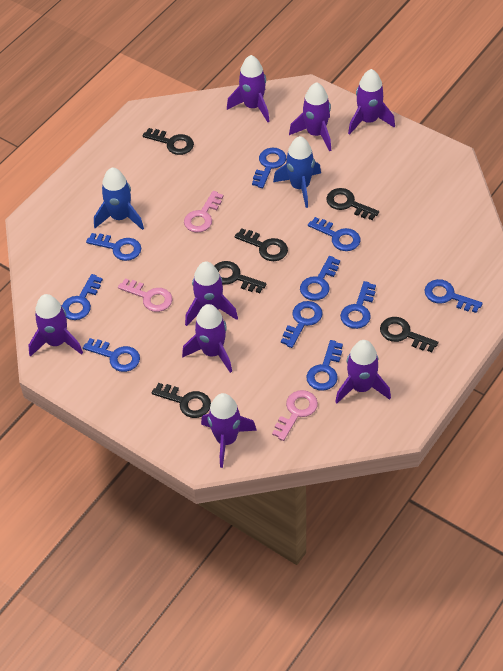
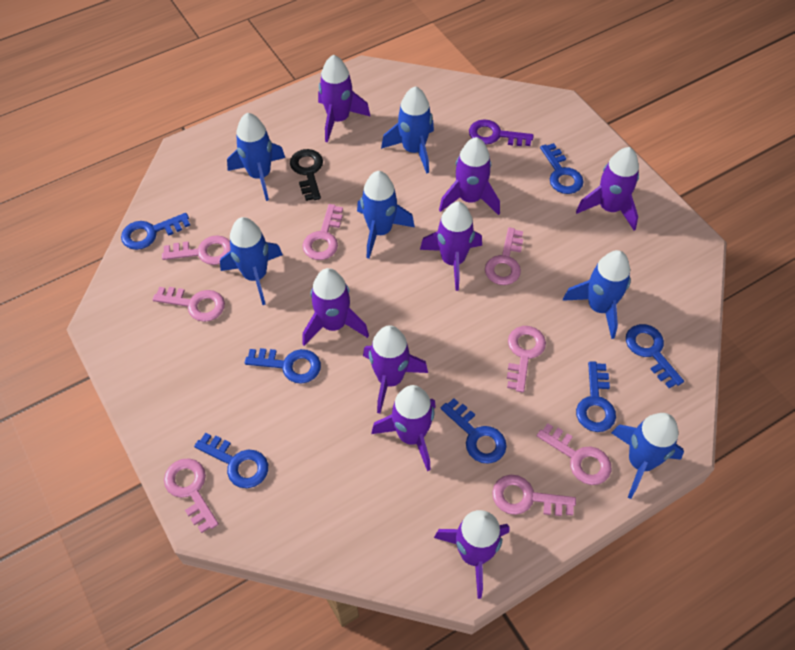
black key: 6 -> 1
blue key: 10 -> 7
blue rocket: 2 -> 6
pink key: 3 -> 8
purple key: 0 -> 1

